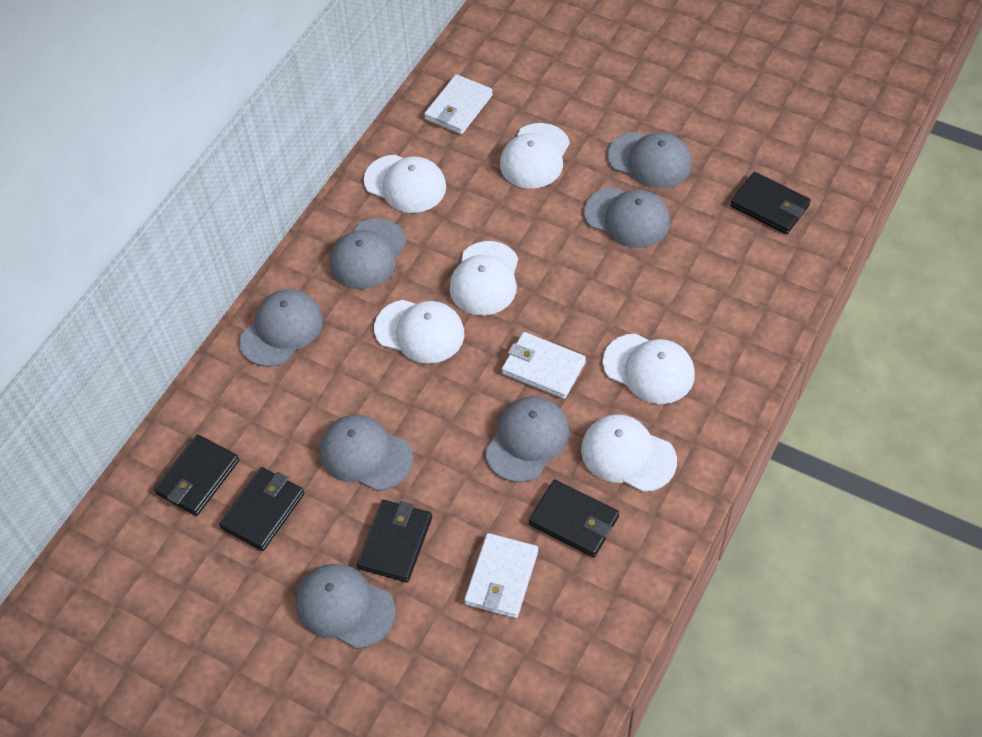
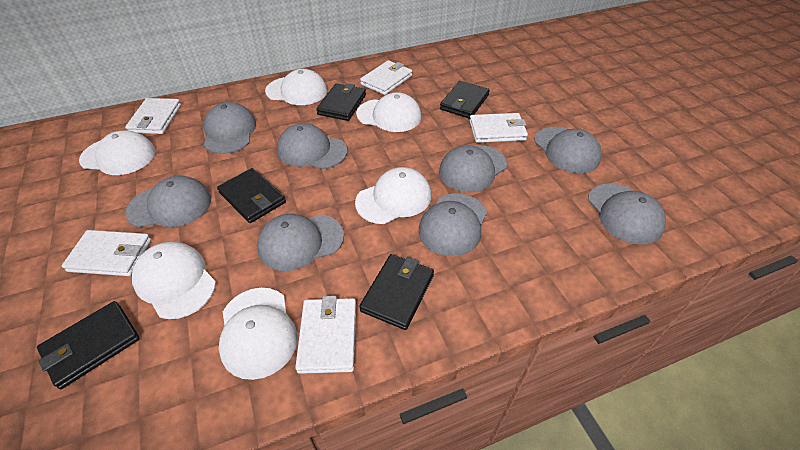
grey cap: 7 -> 8
white wallet: 3 -> 5

